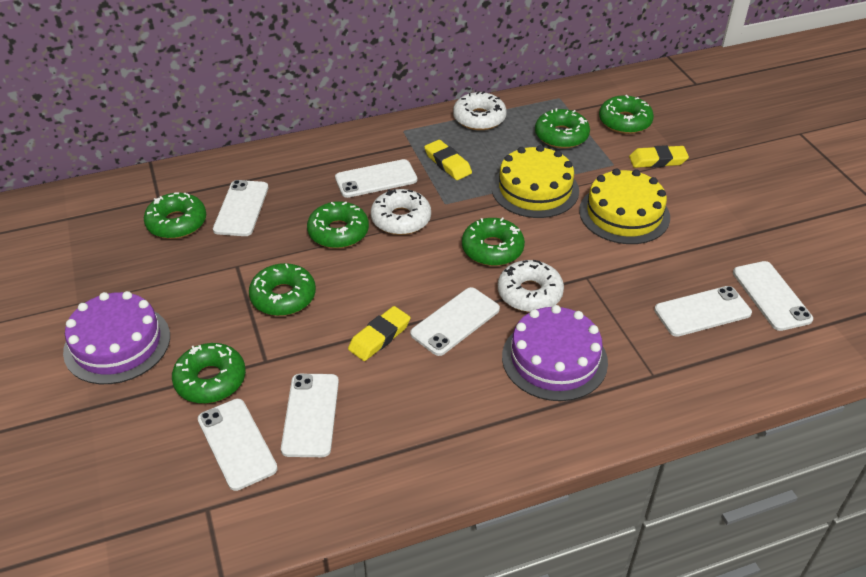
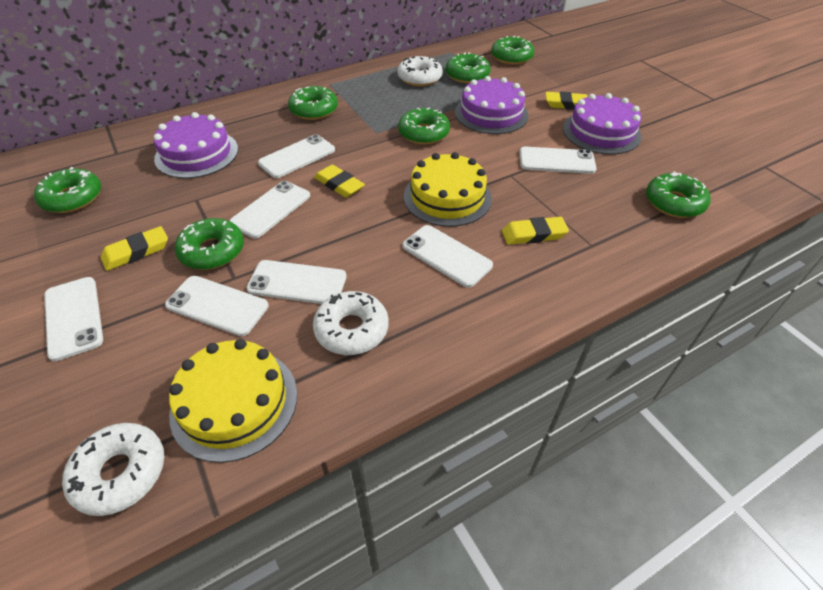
purple cake: 2 -> 3
yellow eraser: 3 -> 4

